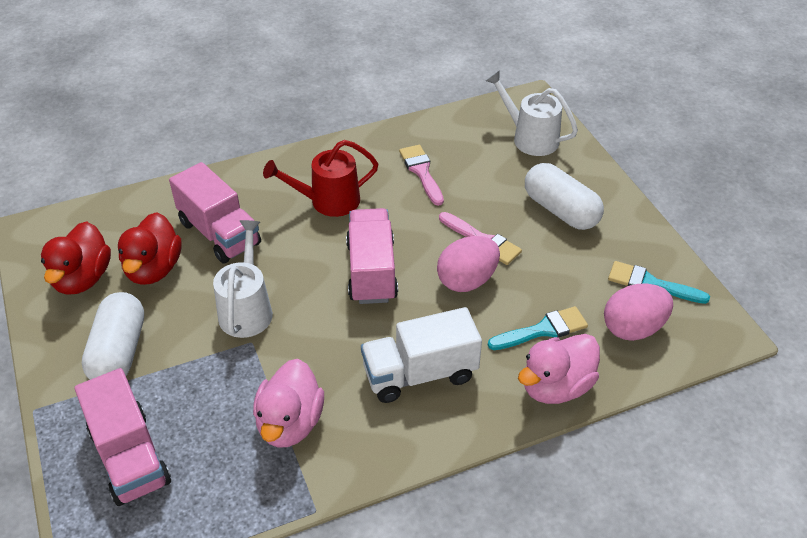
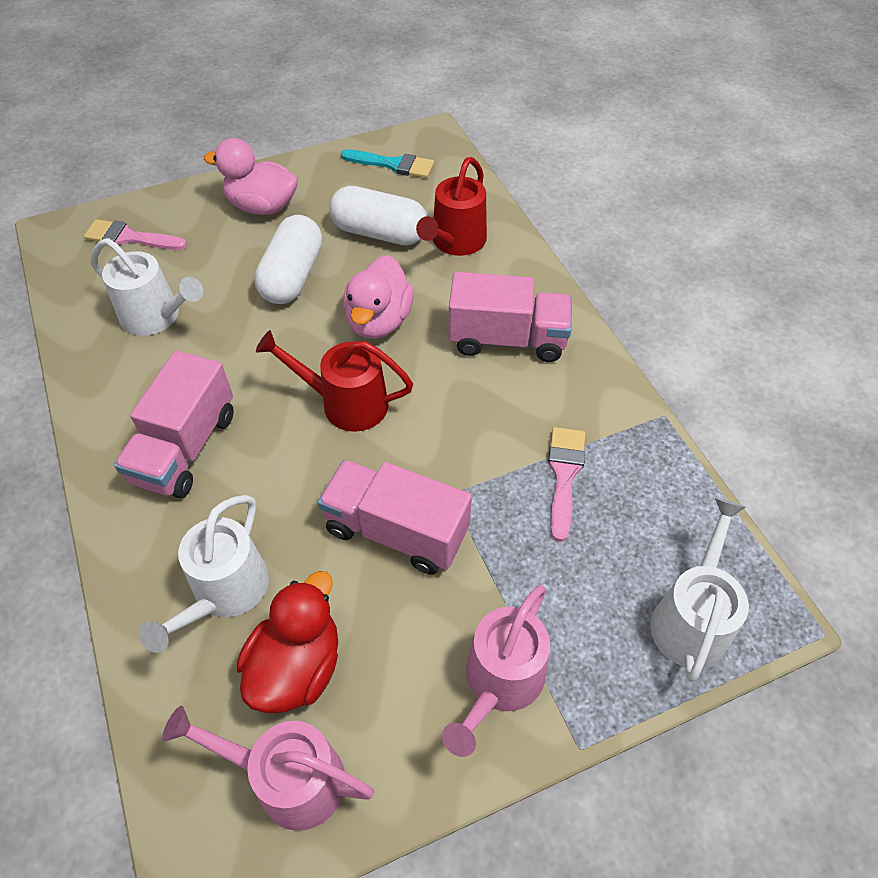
pink egg: 2 -> 0
pink watering can: 0 -> 2
red duck: 2 -> 1
red watering can: 1 -> 2
turquoise brush: 2 -> 1
white truck: 1 -> 0
white watering can: 2 -> 3

